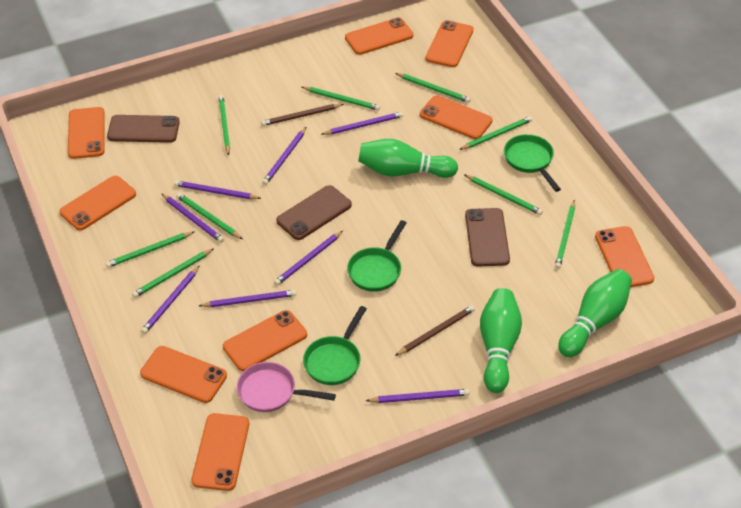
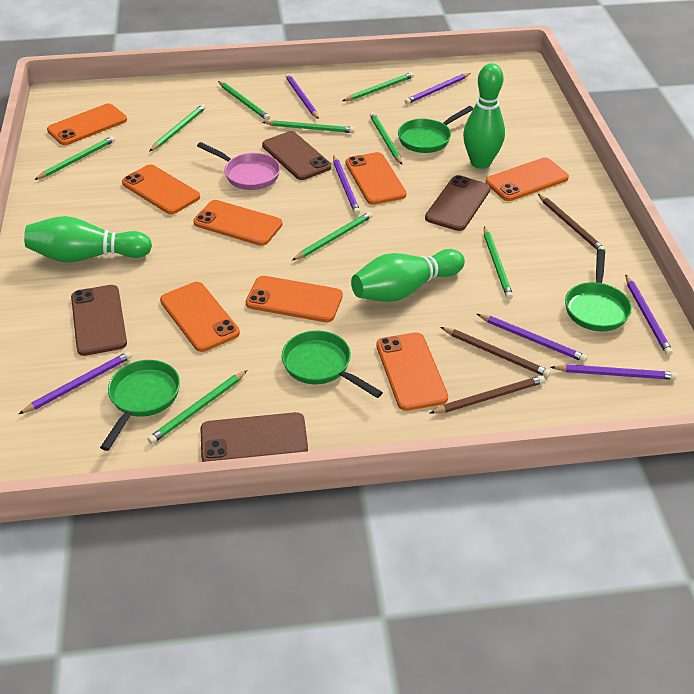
brown pencil: 2 -> 3
brown phone: 3 -> 4
green pan: 3 -> 4
orange phone: 9 -> 8
purple pencil: 8 -> 7

